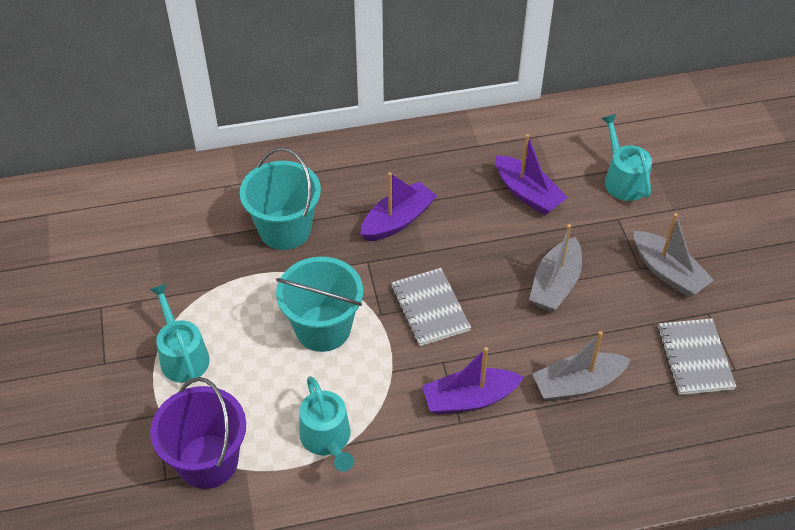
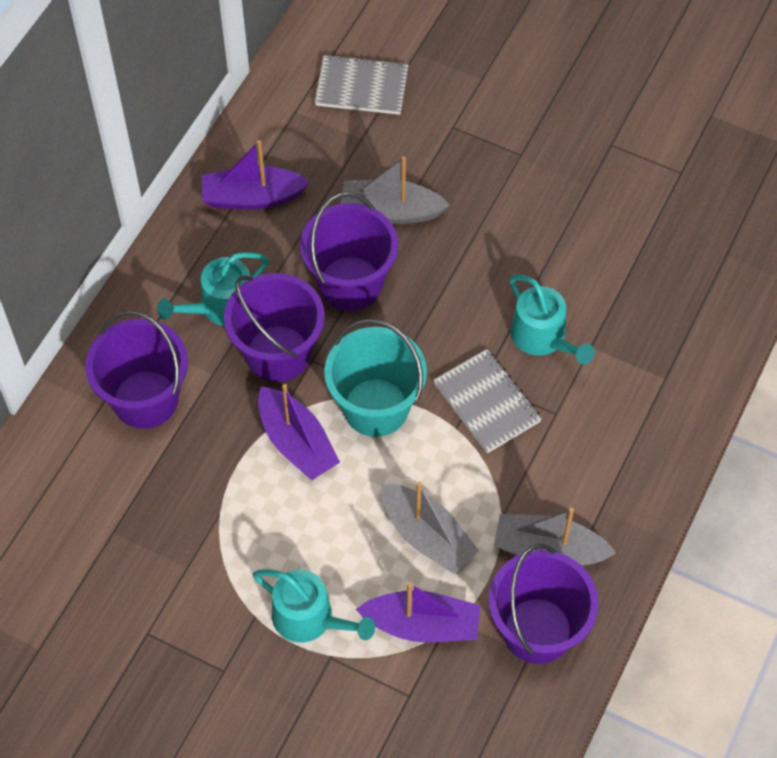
purple bucket: 1 -> 4
turquoise bucket: 2 -> 1

